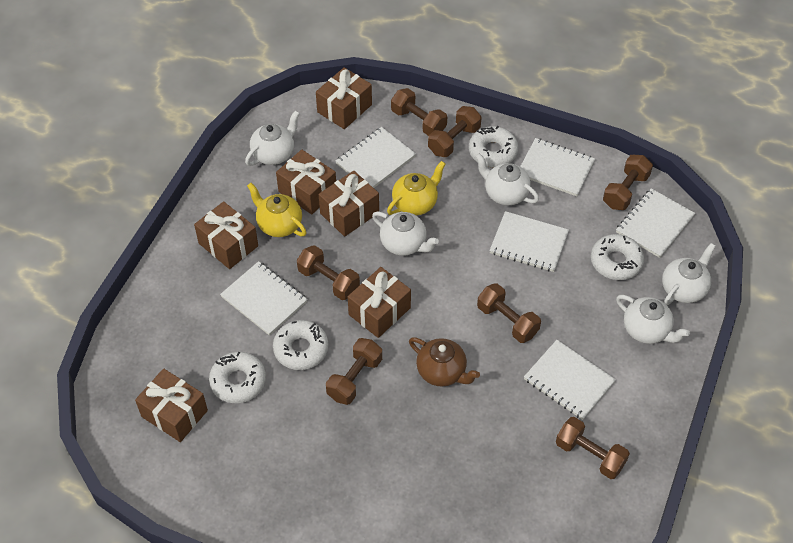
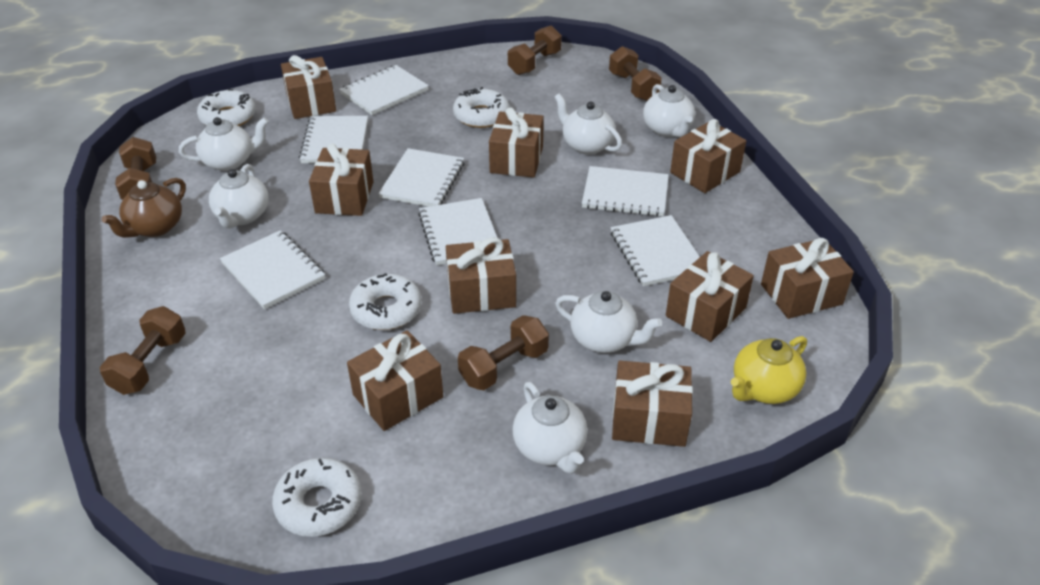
brown dumbbell: 7 -> 5
brown gift: 6 -> 9
white notebook: 6 -> 7
white teapot: 5 -> 6
yellow teapot: 2 -> 1

